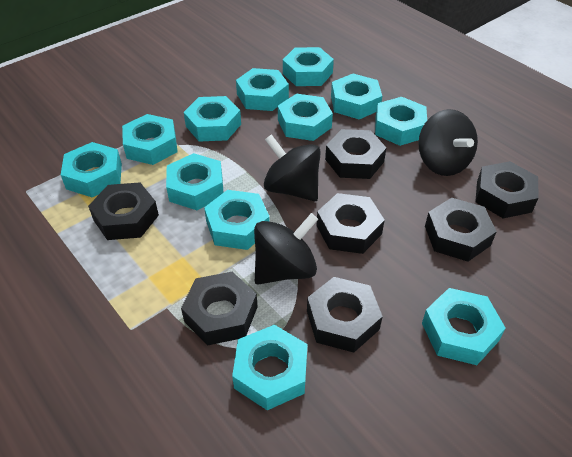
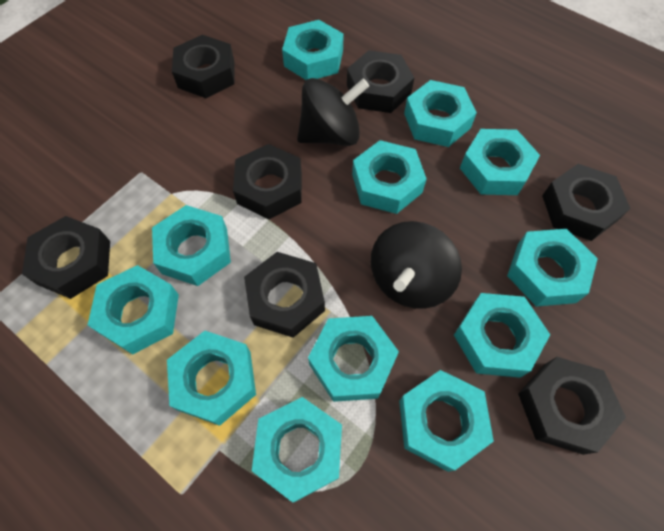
black spinning top: 3 -> 2

